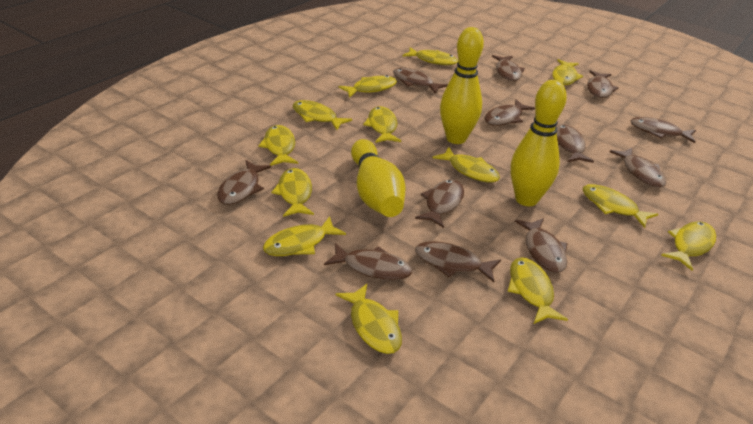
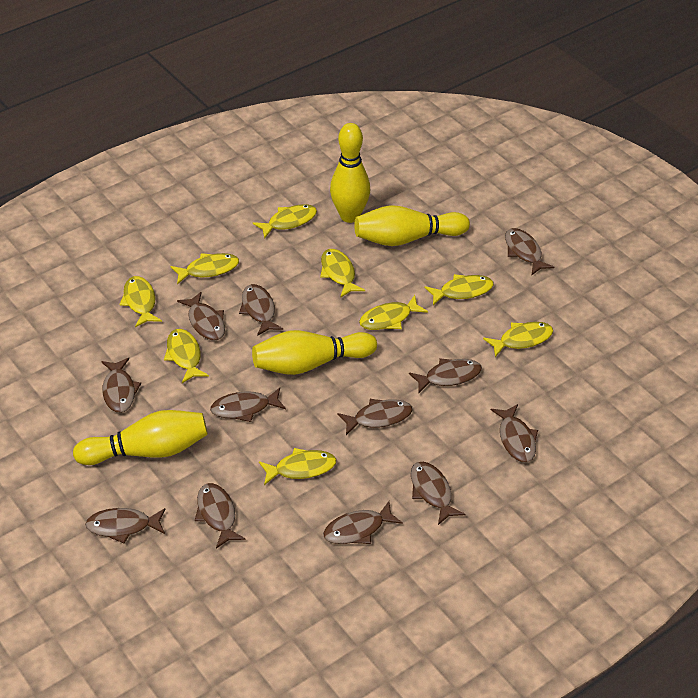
yellow bowling pin: 3 -> 4
yellow fish: 13 -> 9

